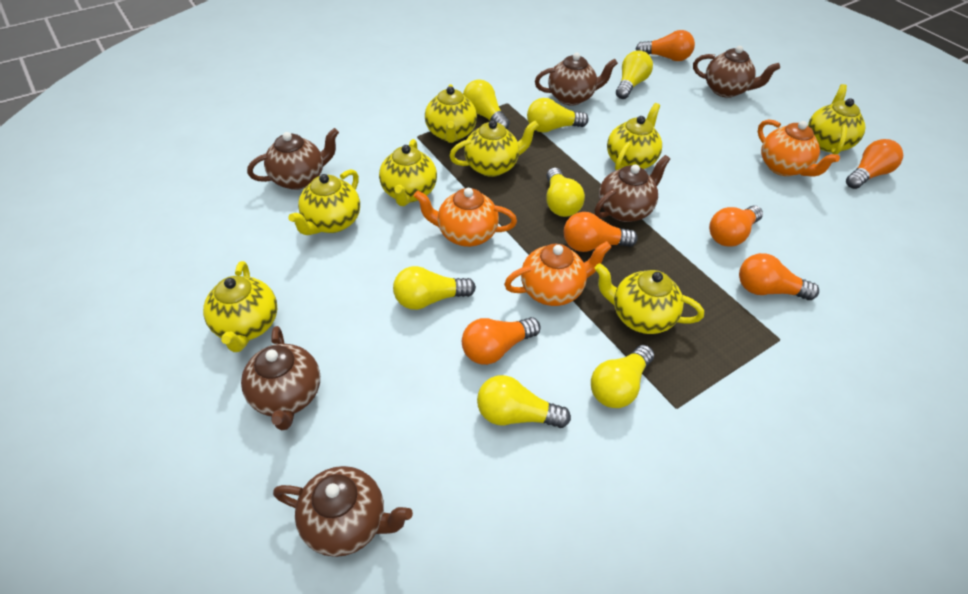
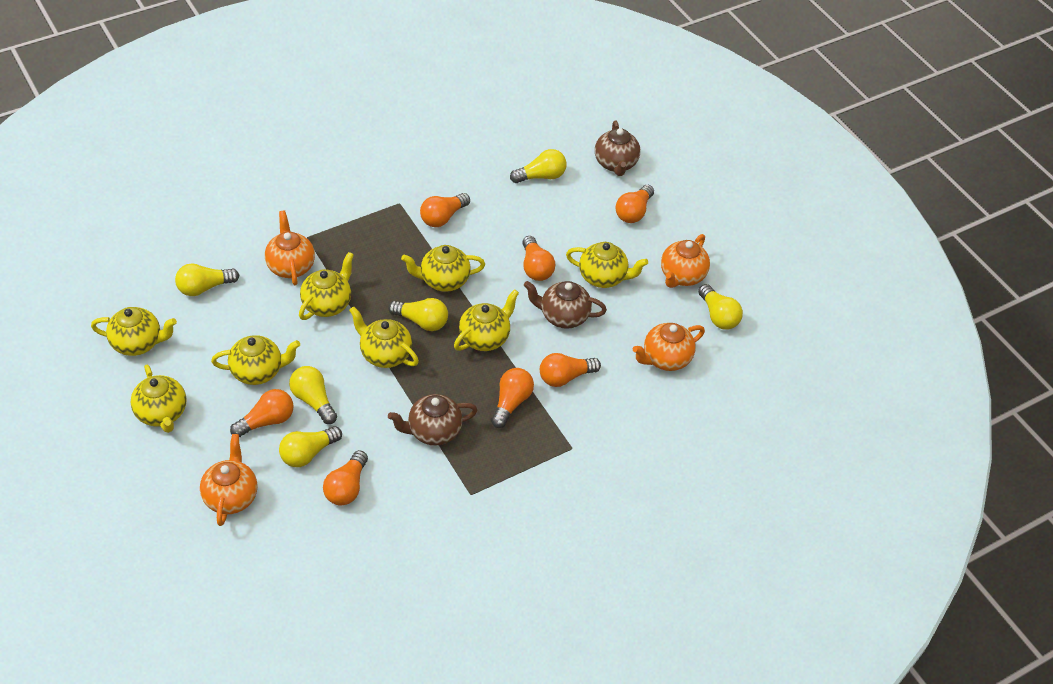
brown teapot: 6 -> 3
orange light bulb: 6 -> 7
orange teapot: 3 -> 4
yellow light bulb: 7 -> 6

